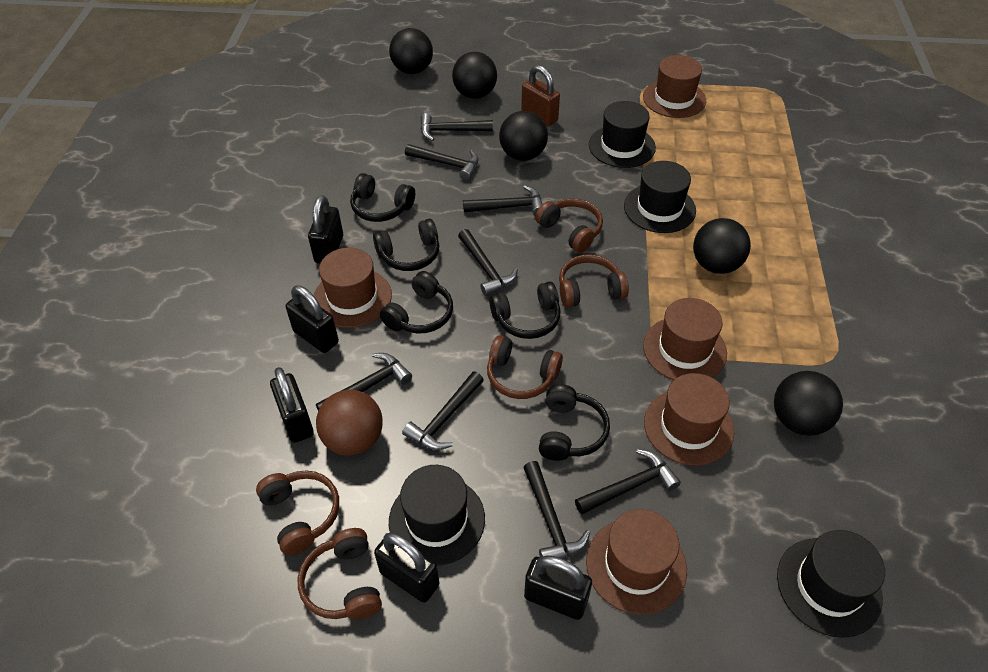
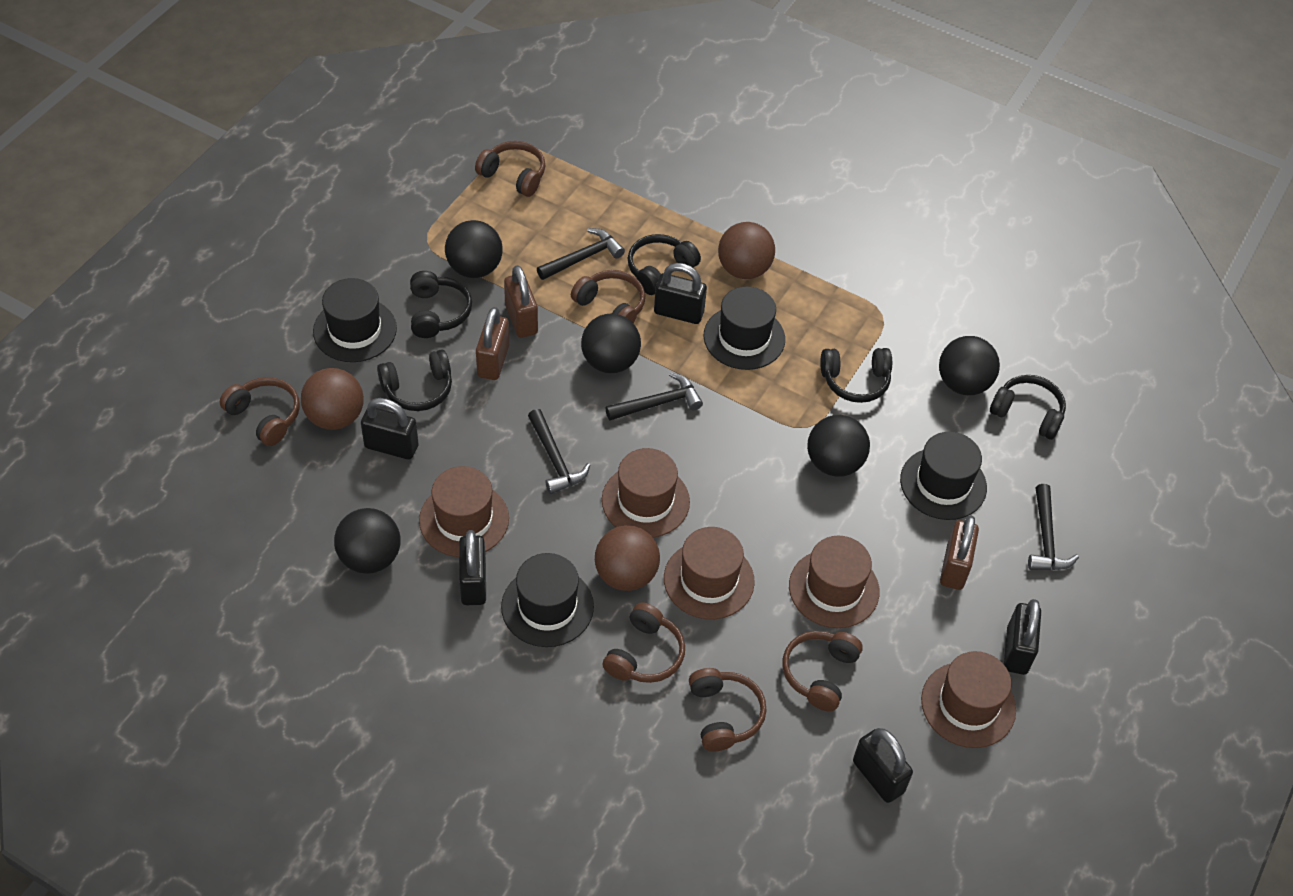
black hammer: 8 -> 4
brown ball: 1 -> 3
brown headphones: 5 -> 6
brown padlock: 1 -> 3

